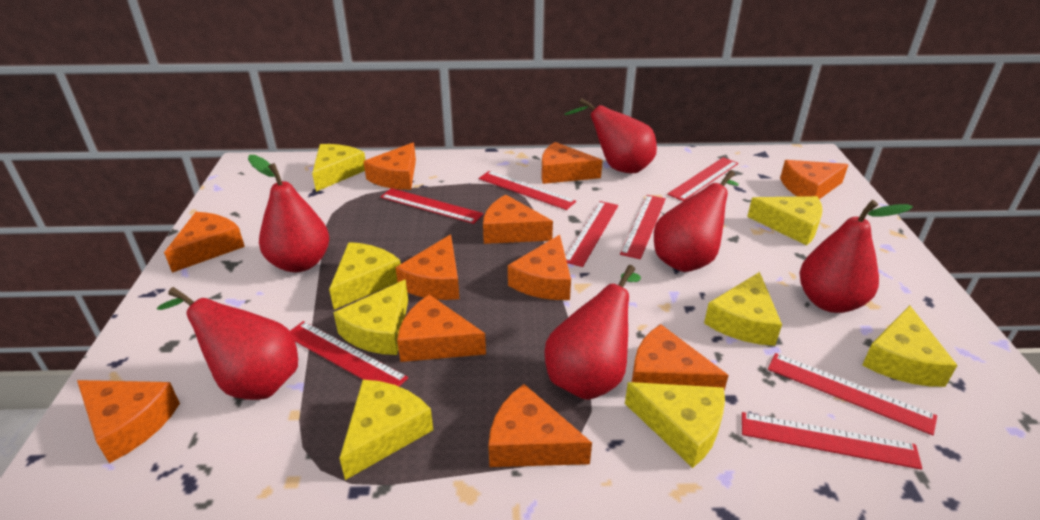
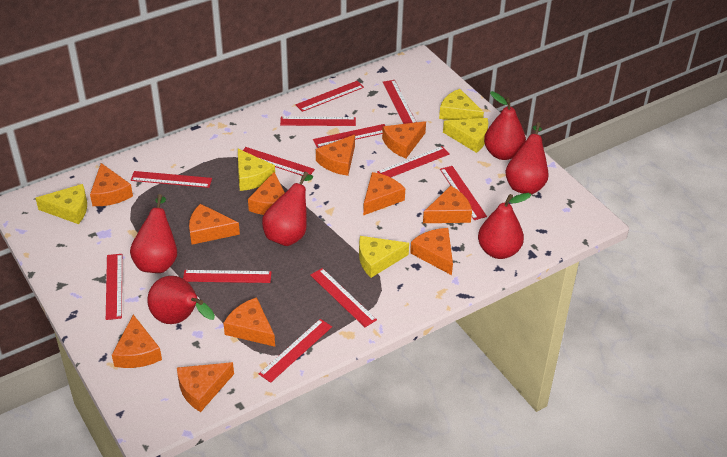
red ruler: 8 -> 12
yellow cheese: 8 -> 5

